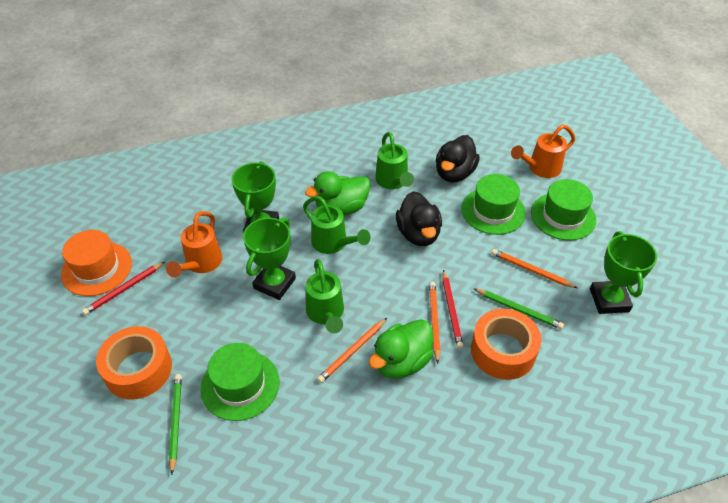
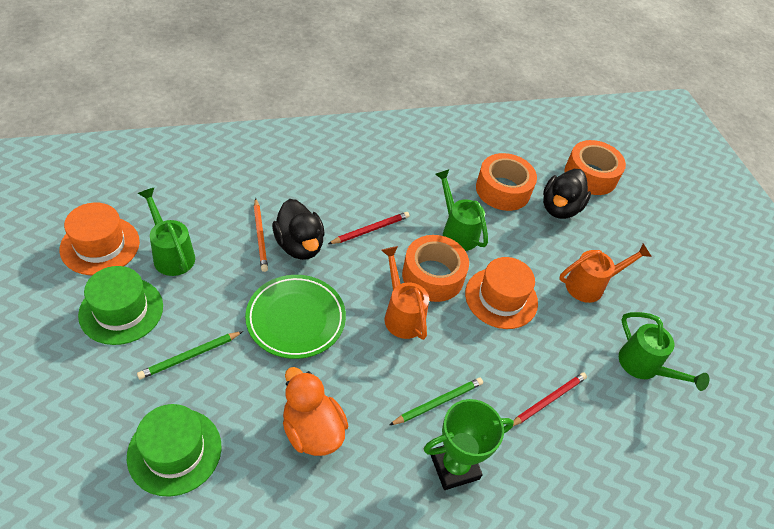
green duck: 2 -> 0
green hat: 3 -> 2
green plate: 0 -> 1
green trophy: 3 -> 1
orange duck: 0 -> 1
orange hat: 1 -> 2
orange pencil: 3 -> 1
orange tape: 2 -> 3

